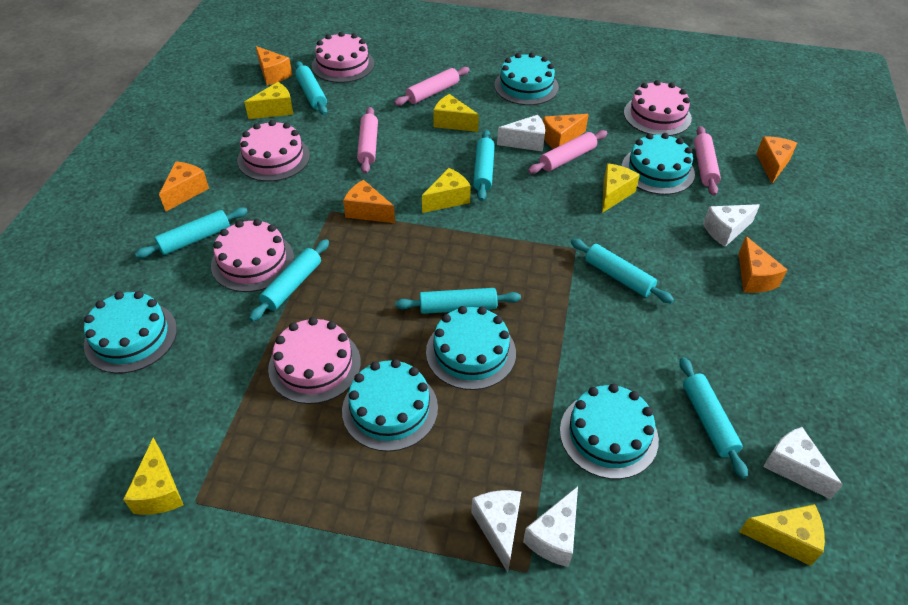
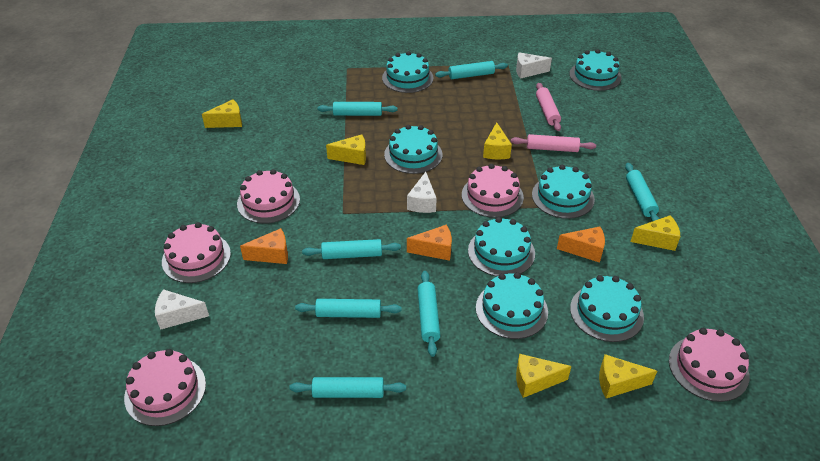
orange cheese: 6 -> 3
pink rolling pin: 4 -> 2
turquoise cake: 6 -> 7
white cheese: 5 -> 3

